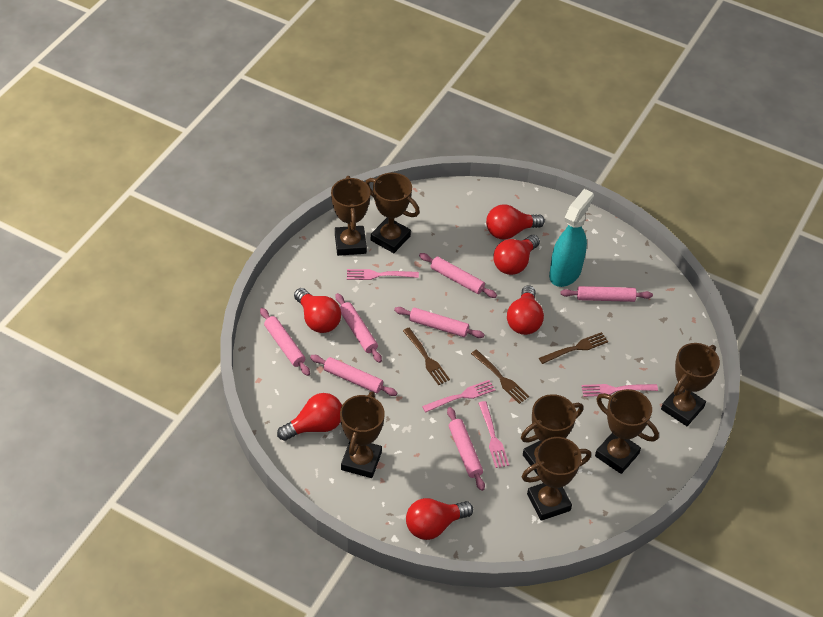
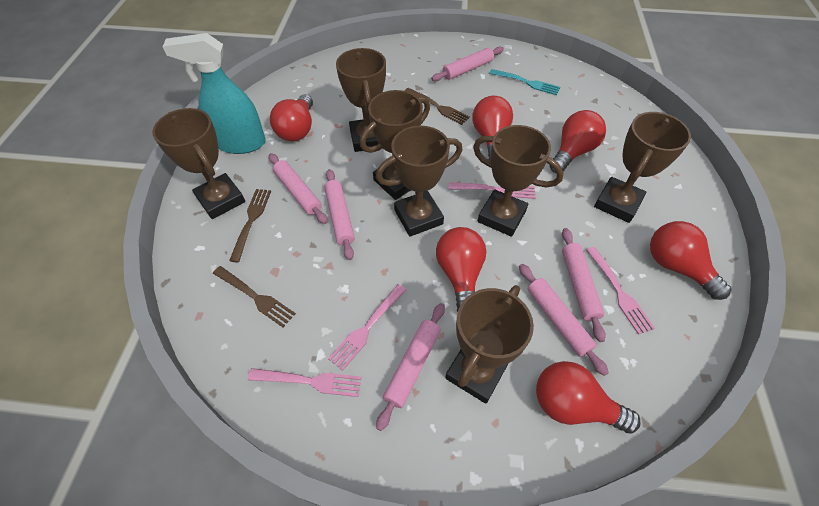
pink rolling pin: 7 -> 6
turquoise fork: 0 -> 1

